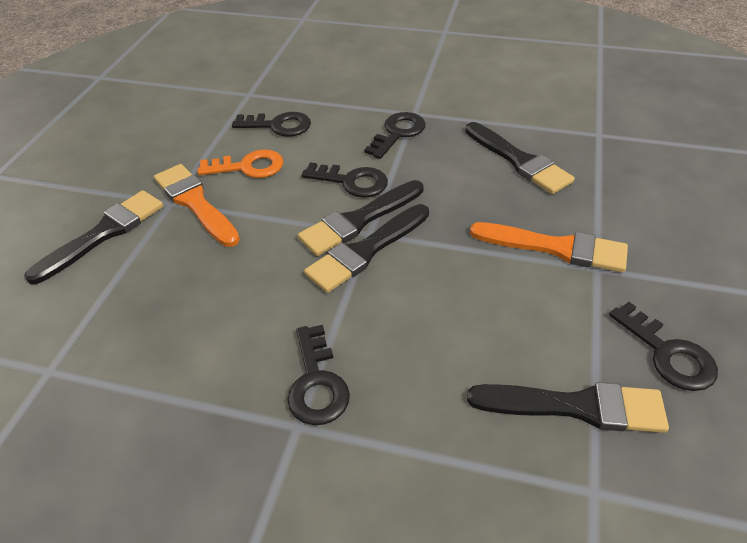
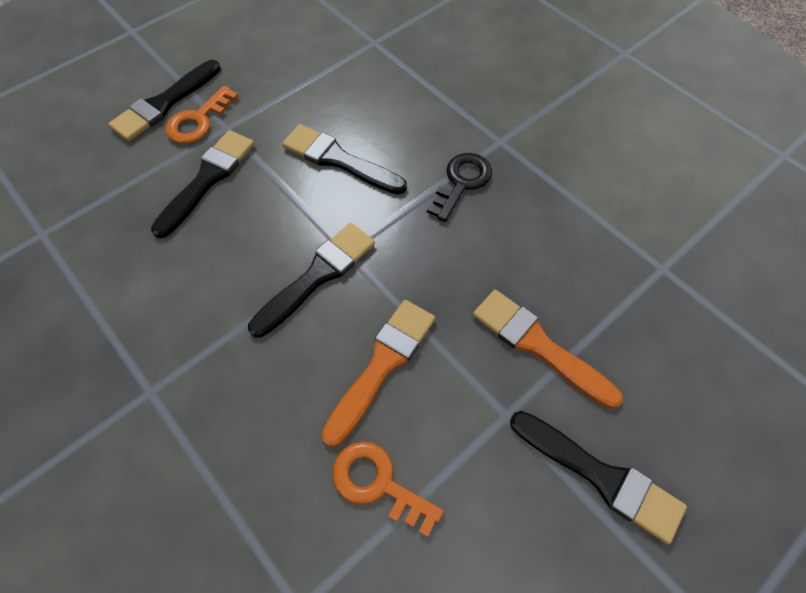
black key: 5 -> 1
orange key: 1 -> 2

